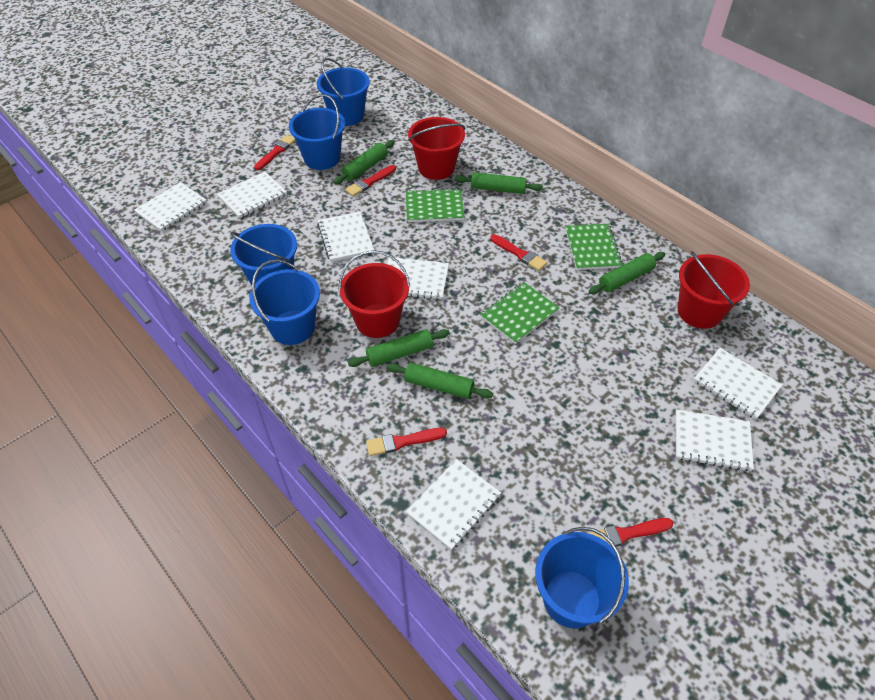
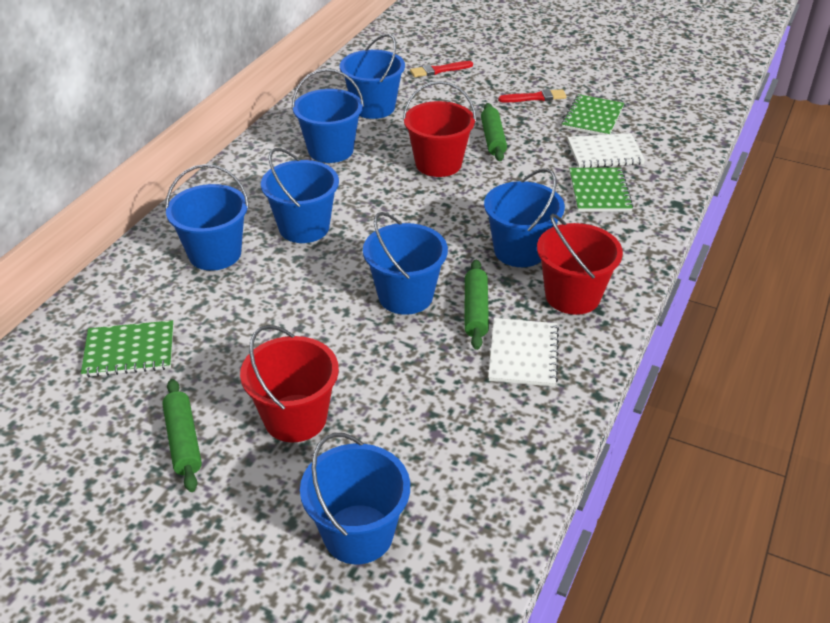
blue bucket: 5 -> 7
green rolling pin: 5 -> 3
red brush: 5 -> 2
white notebook: 7 -> 2

